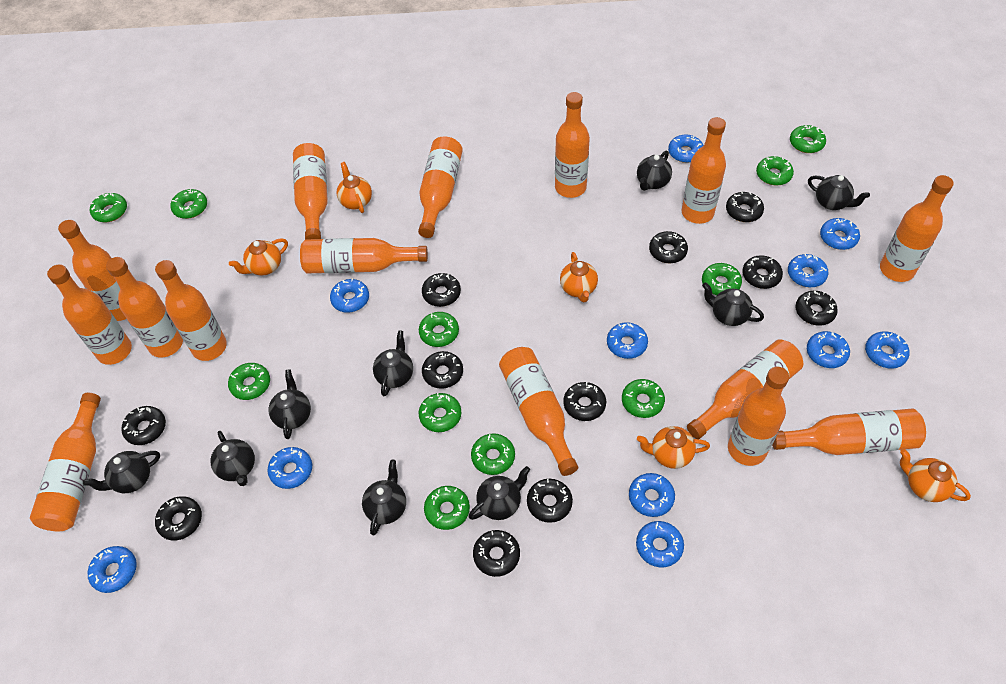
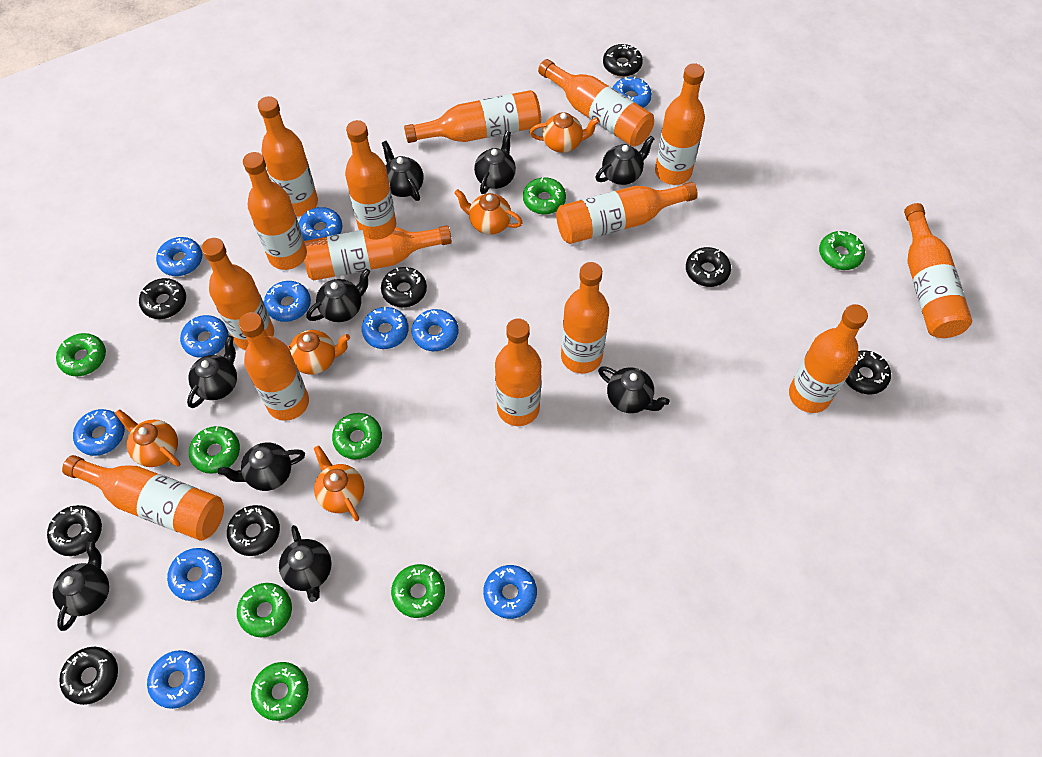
black donut: 11 -> 8
green donut: 11 -> 8

